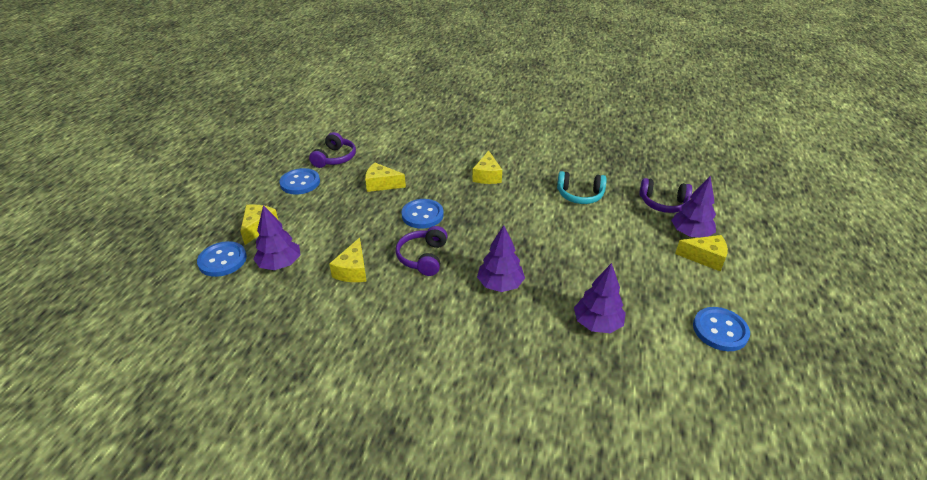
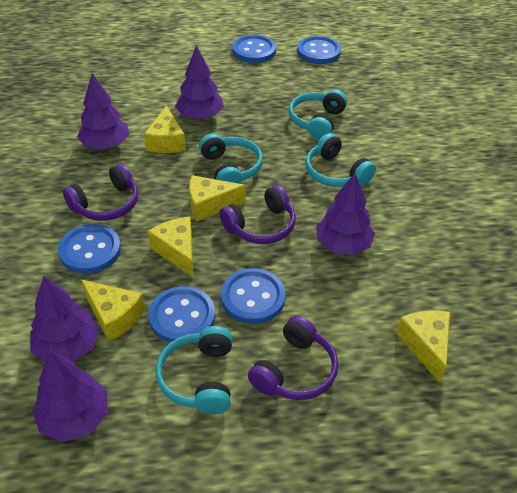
blue button: 4 -> 5
purple tree: 4 -> 5
turquoise headphones: 1 -> 4

